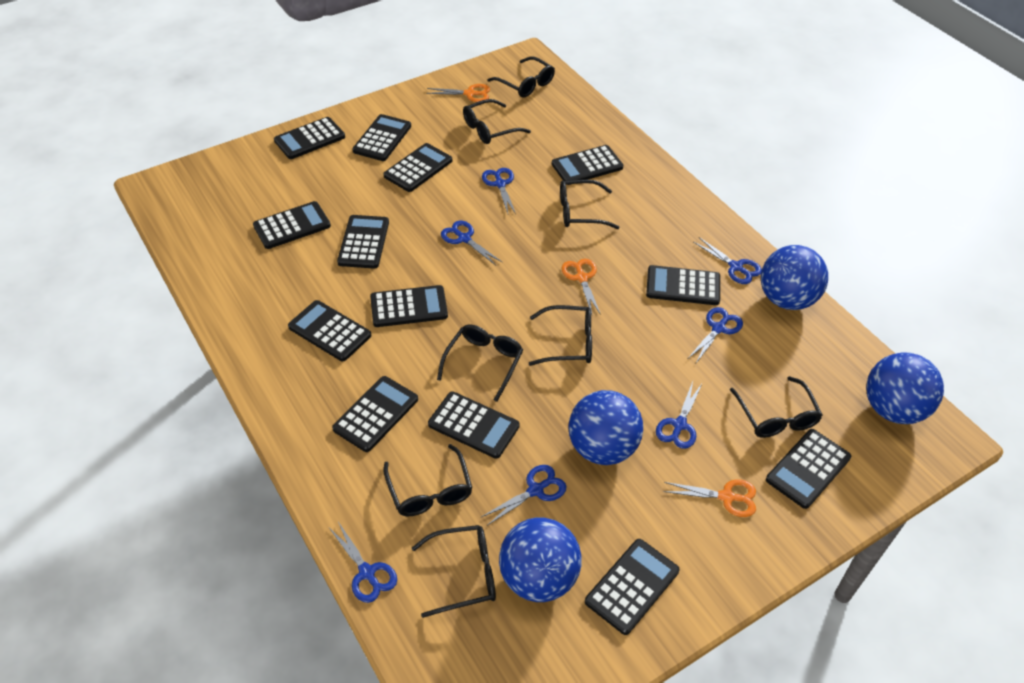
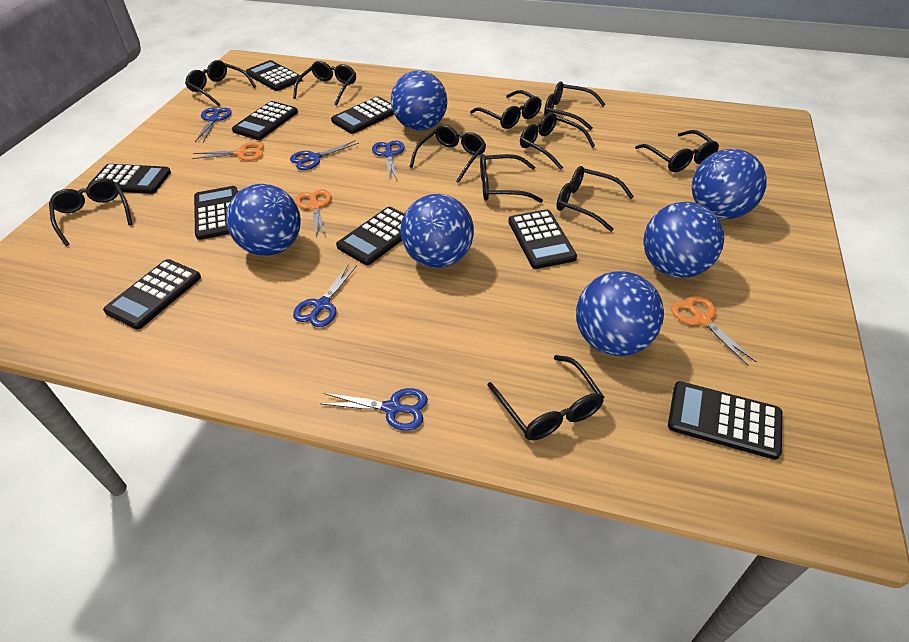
black calculator: 13 -> 9
black glasses: 8 -> 11
blue ball: 4 -> 6
blue scissors: 7 -> 5

